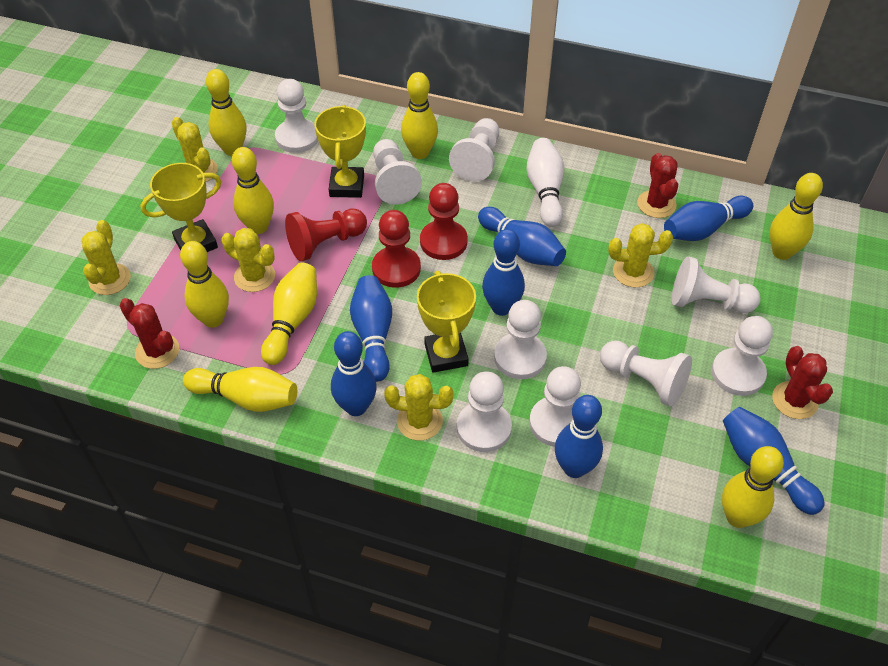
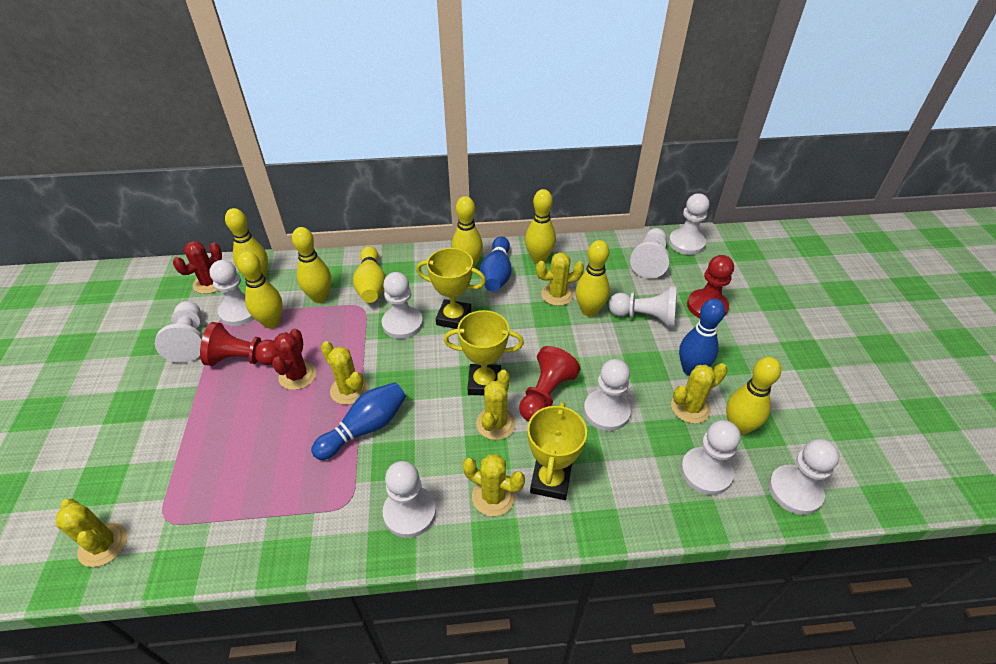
blue bowling pin: 7 -> 3
red cactus: 3 -> 2
white bowling pin: 1 -> 0
white pawn: 9 -> 10
yellow cactus: 5 -> 6

